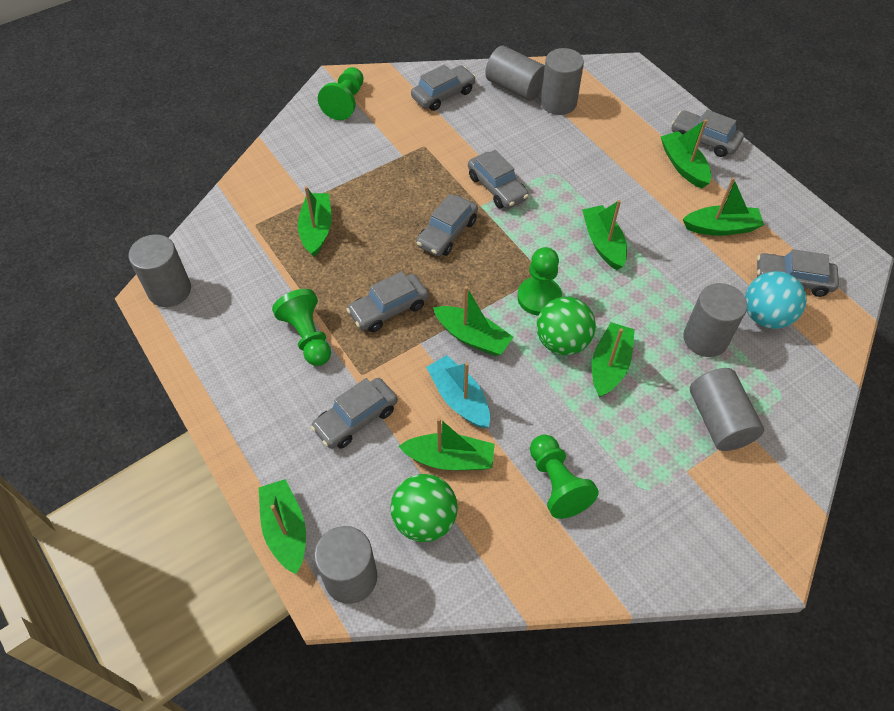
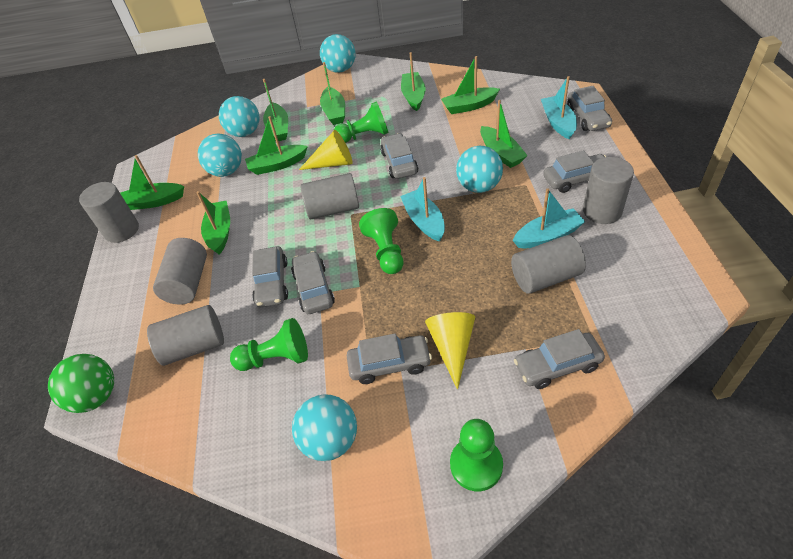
green ball: 2 -> 1
turquoise ball: 1 -> 5
turquoise boat: 1 -> 3
yellow cone: 0 -> 2

